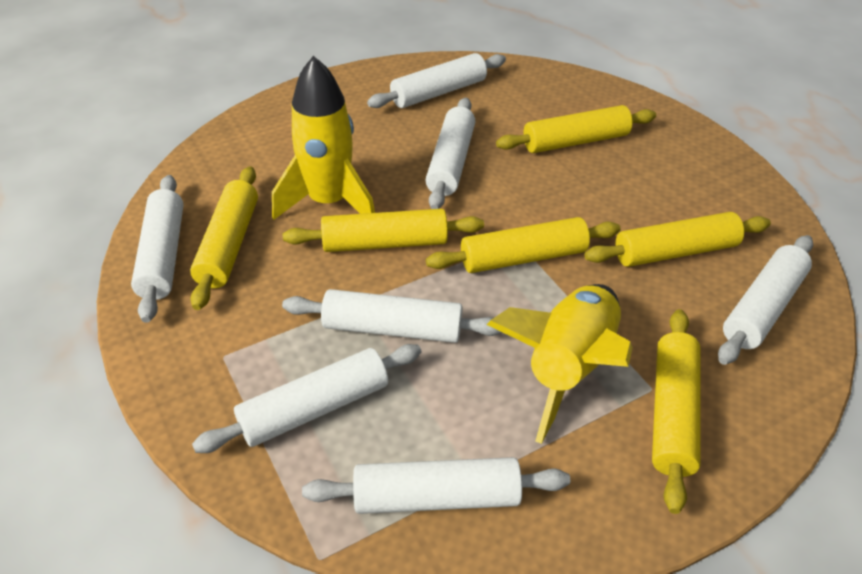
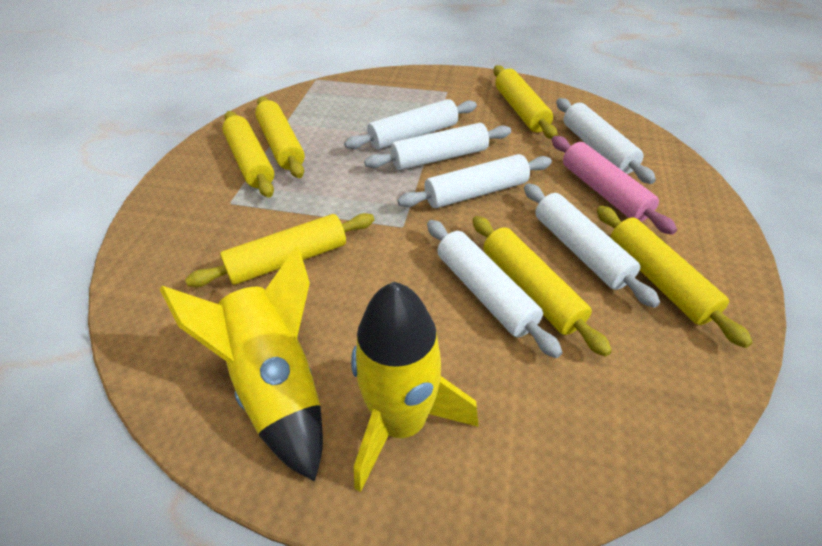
pink rolling pin: 0 -> 1
white rolling pin: 7 -> 6

